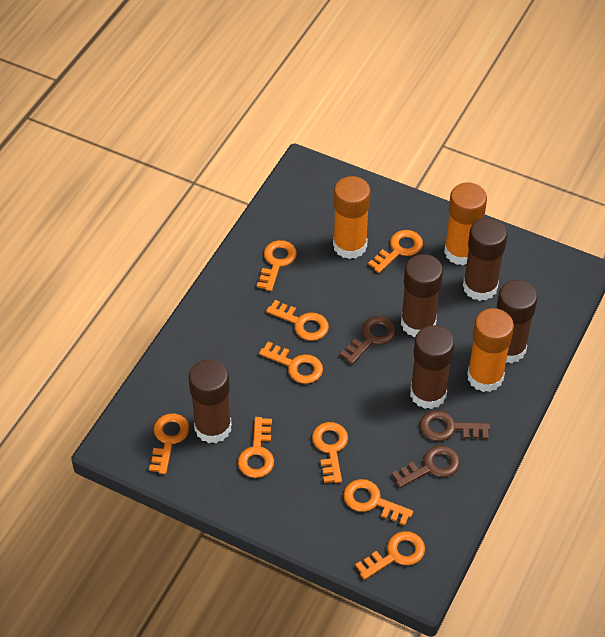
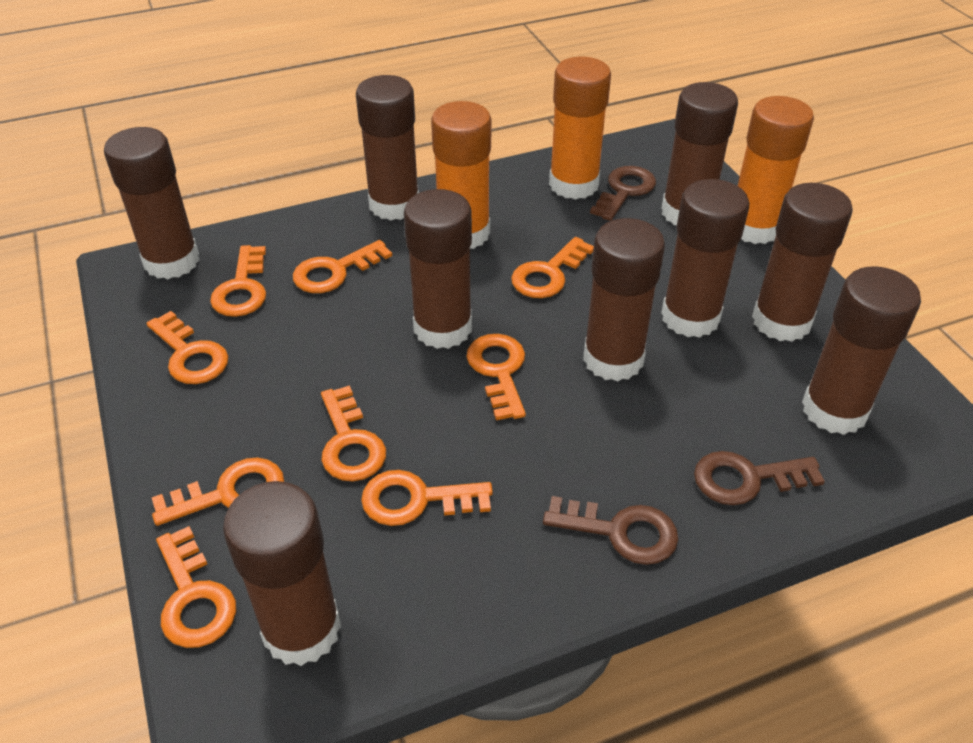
brown glue stick: 5 -> 9

